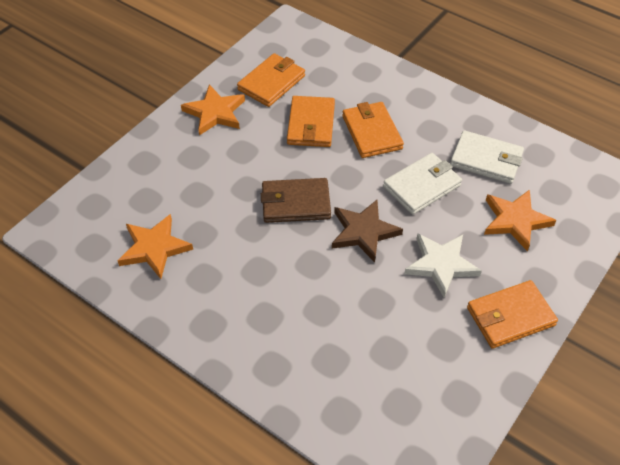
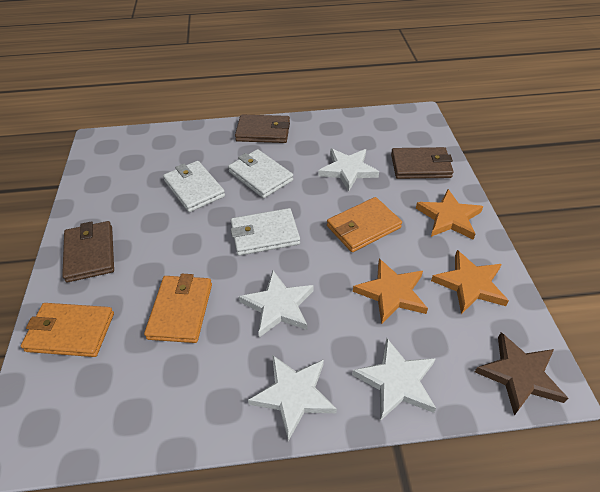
brown wallet: 1 -> 3
orange wallet: 4 -> 3
white star: 1 -> 4
white wallet: 2 -> 3

